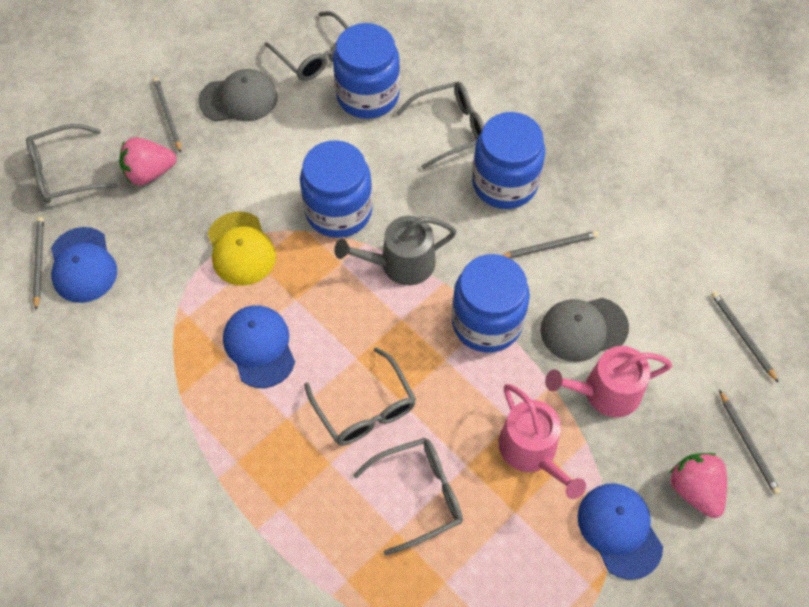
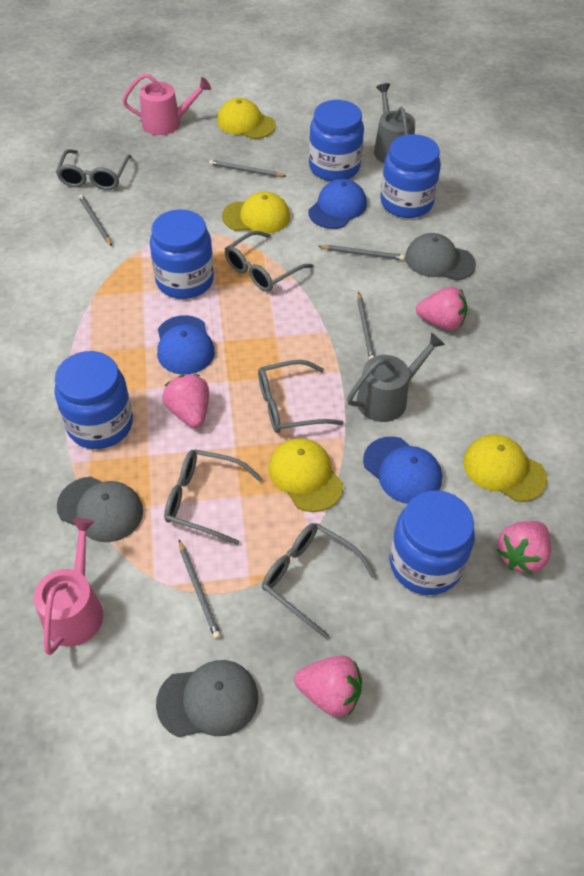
blue jar: 4 -> 5
grey cap: 2 -> 3
grey watering can: 1 -> 2
pink strawberry: 2 -> 4
yellow cap: 1 -> 4

